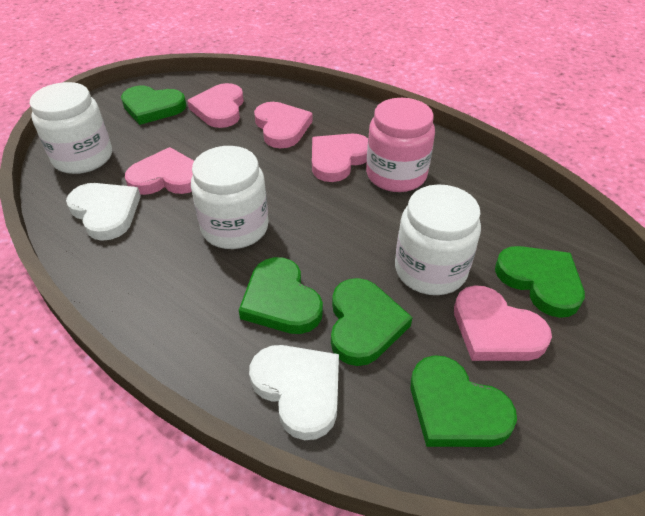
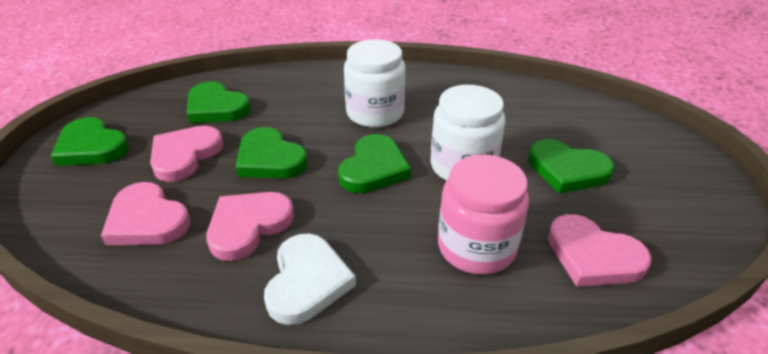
pink heart: 5 -> 4
white heart: 2 -> 1
white jar: 3 -> 2

